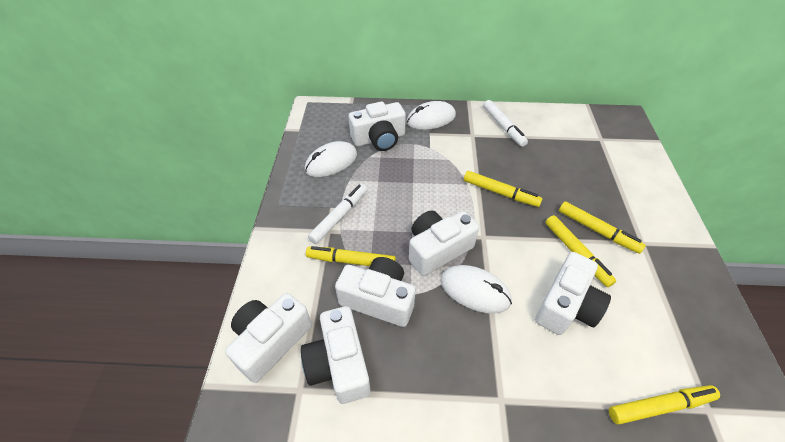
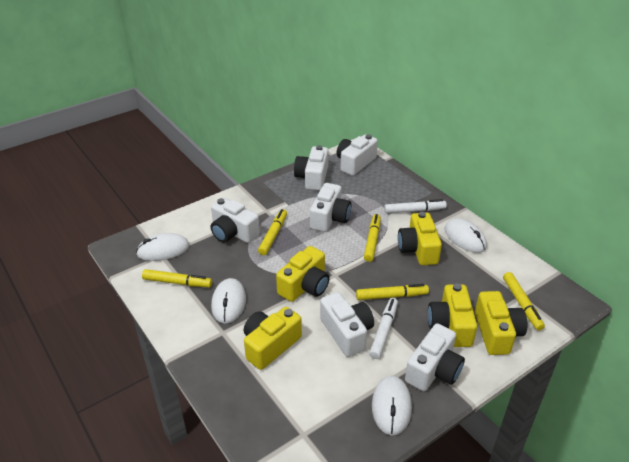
white mouse: 3 -> 4
yellow camera: 0 -> 5

